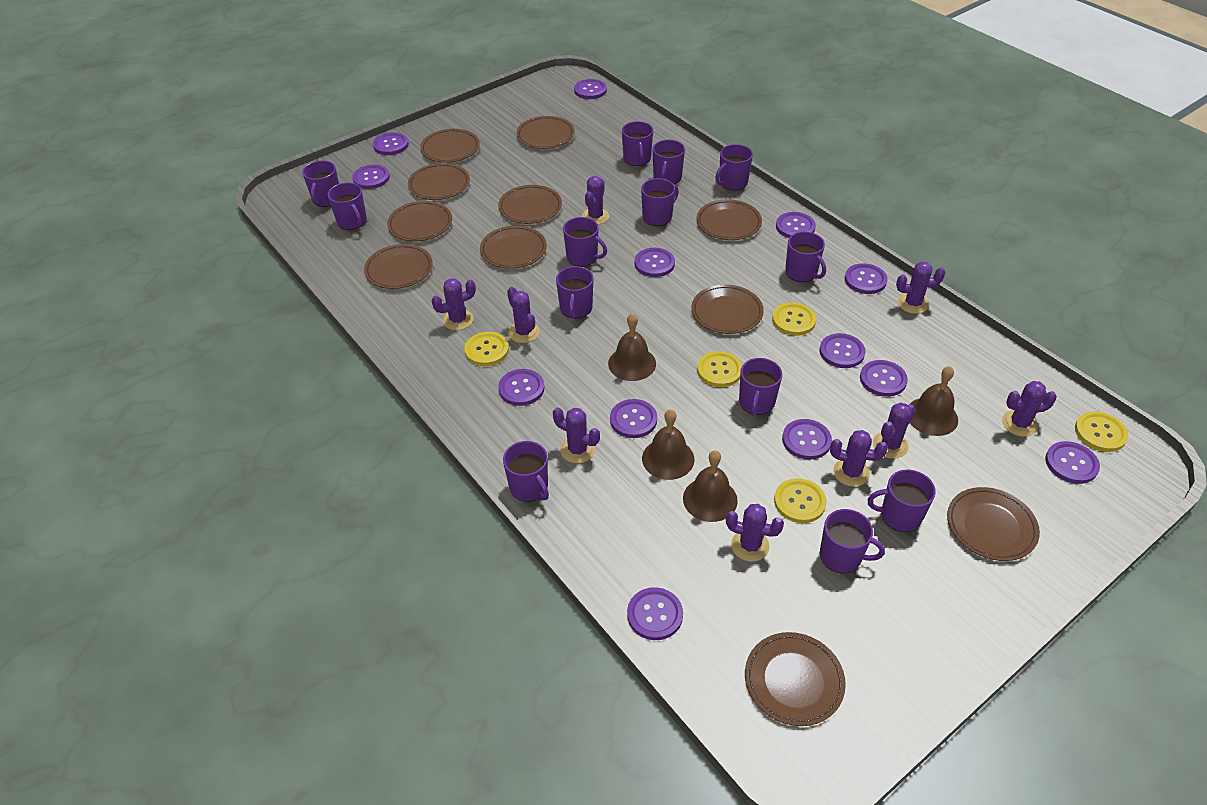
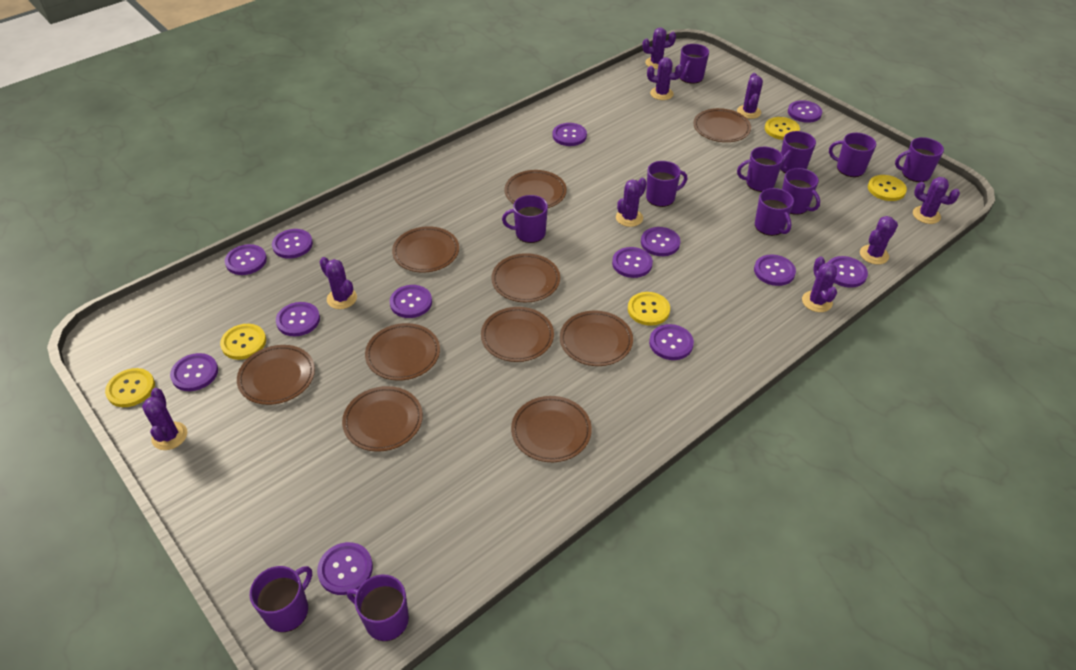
brown bell: 4 -> 0
brown plate: 11 -> 10
purple mug: 13 -> 11

